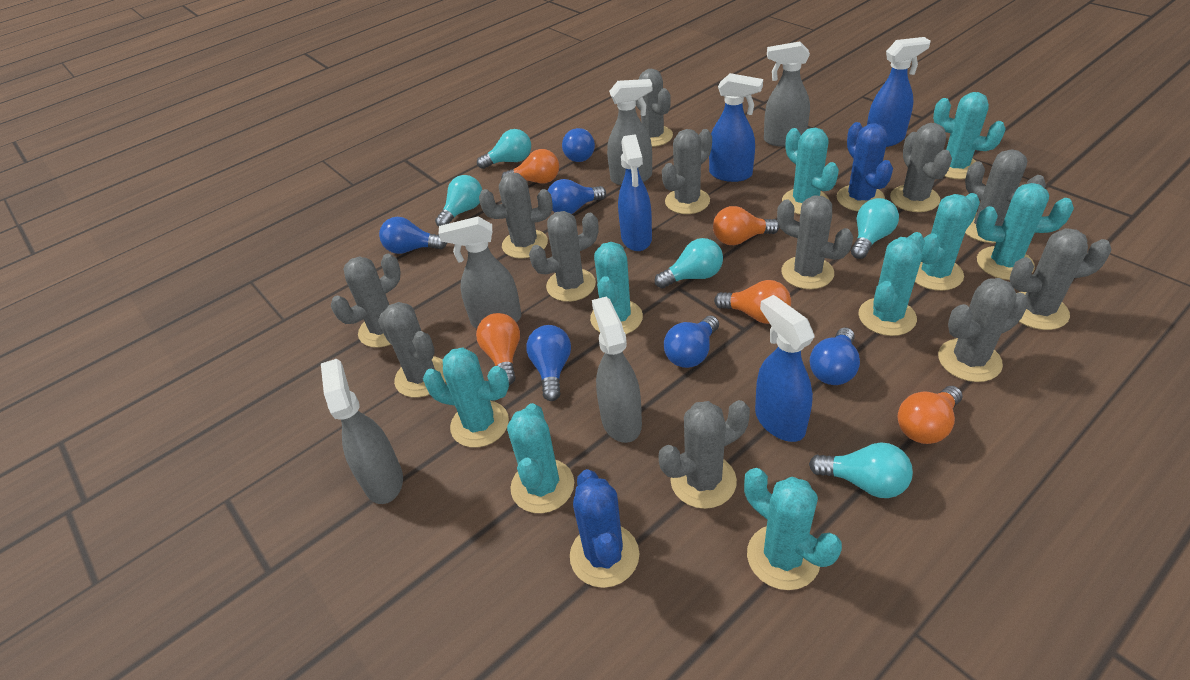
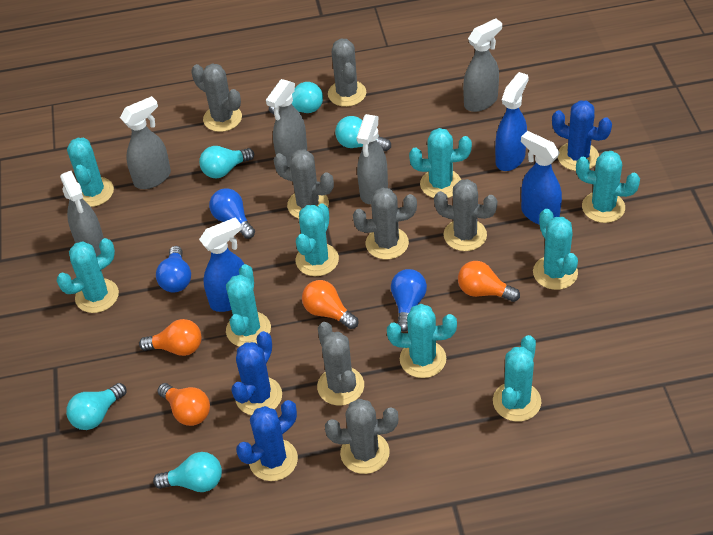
blue cactus: 2 -> 3
blue light bulb: 6 -> 3
blue spray bottle: 4 -> 3
grey cactus: 12 -> 7
orange light bulb: 5 -> 4

